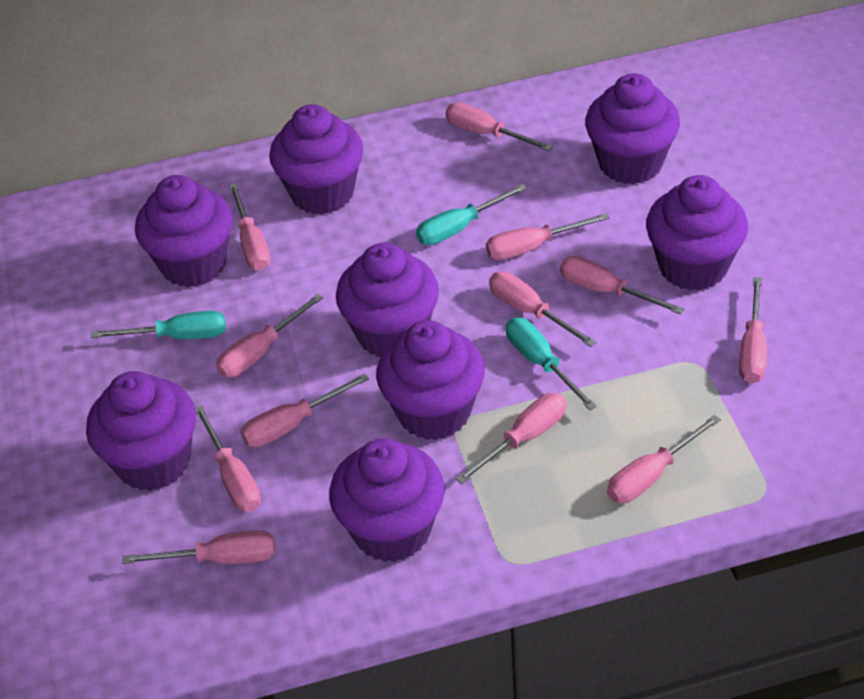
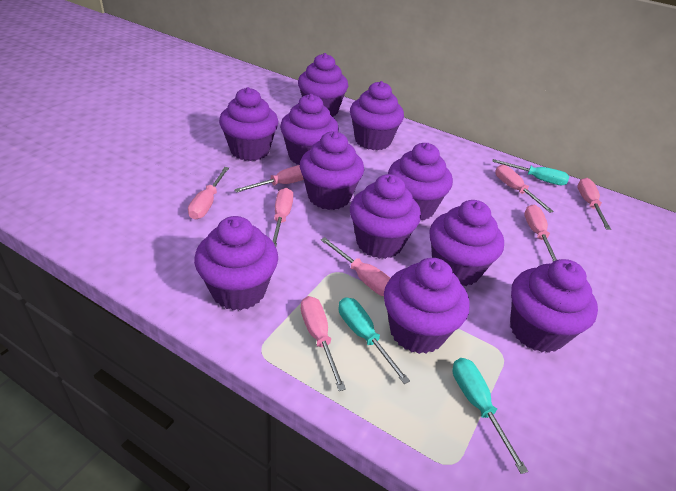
pink screwdriver: 12 -> 8
purple cupcake: 8 -> 11

